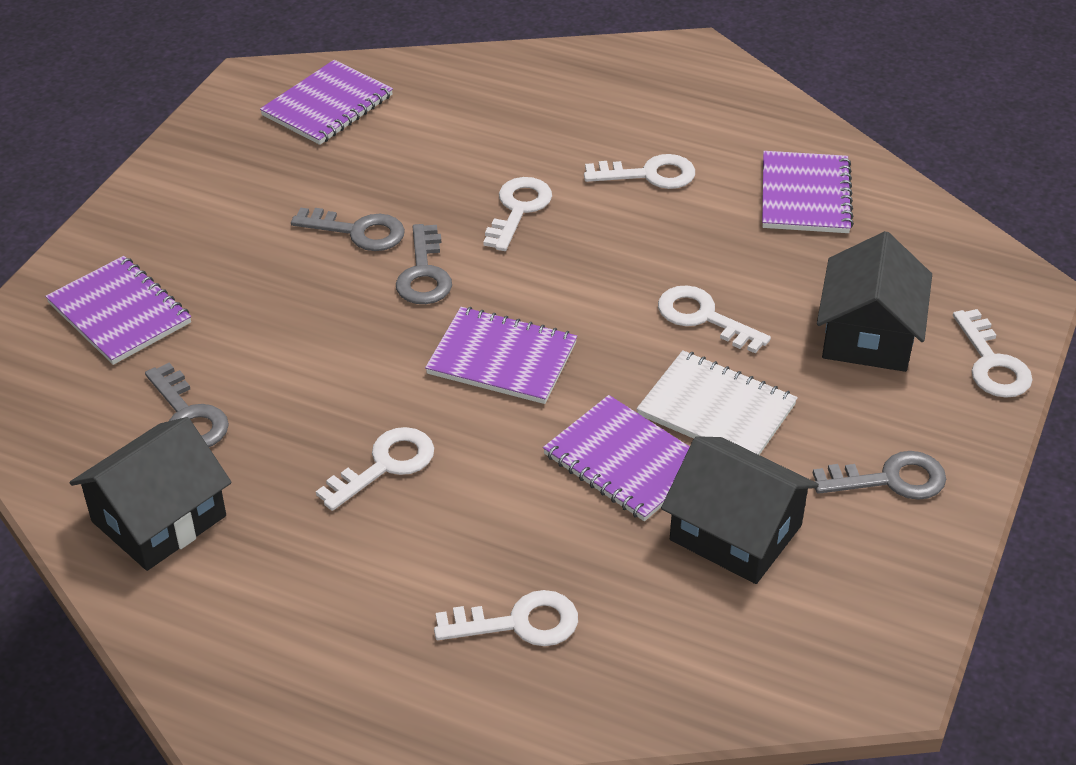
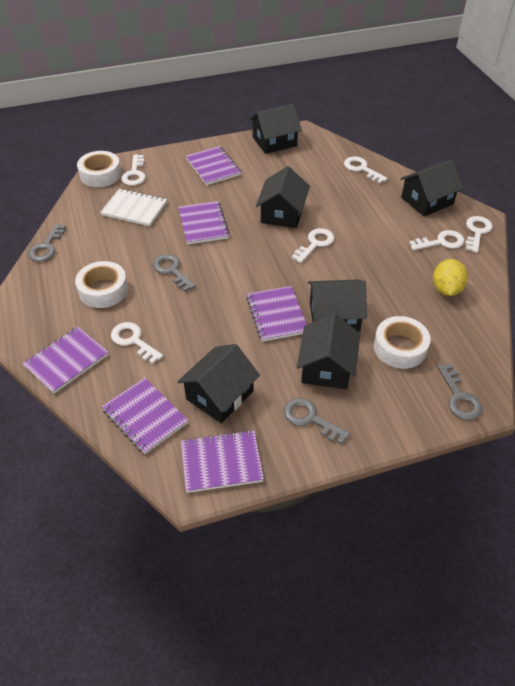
black house: 3 -> 6
purple notebook: 5 -> 6
white tape: 0 -> 3
yellow lemon: 0 -> 1

